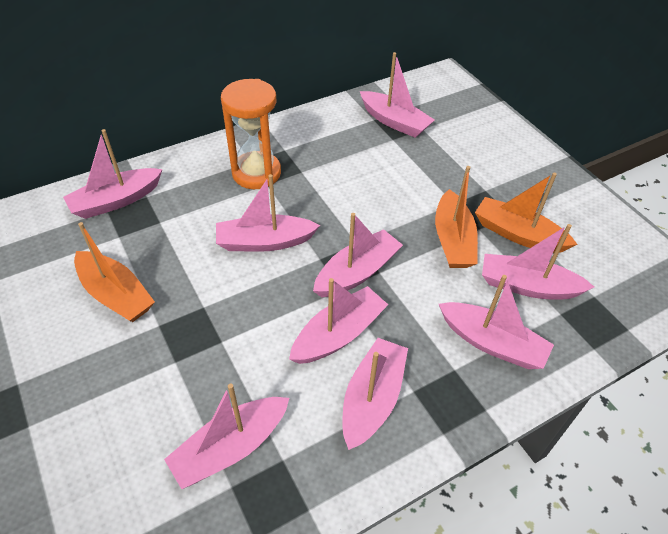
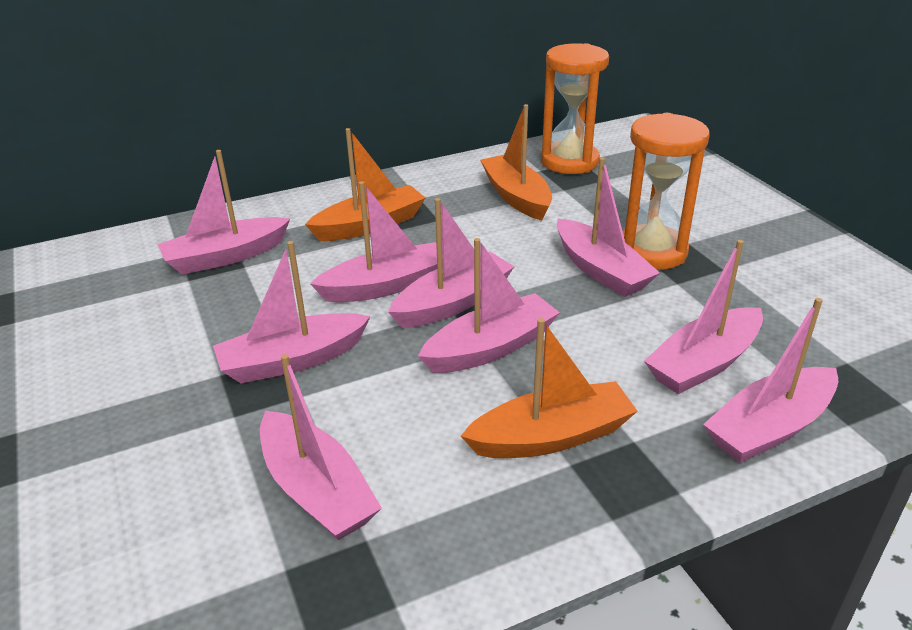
orange hourglass: 1 -> 2

